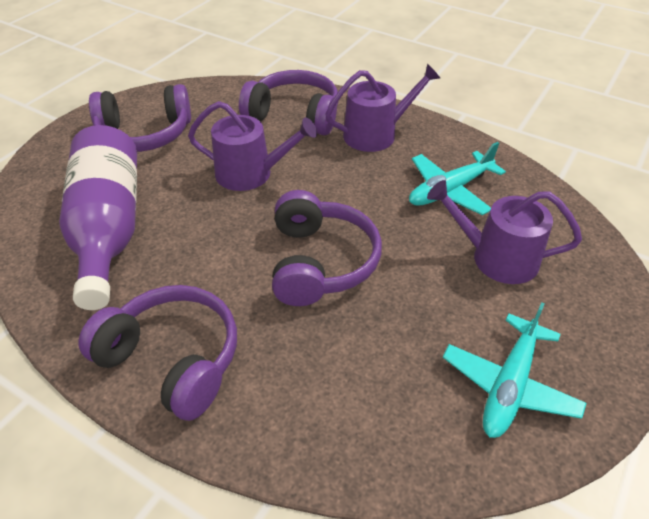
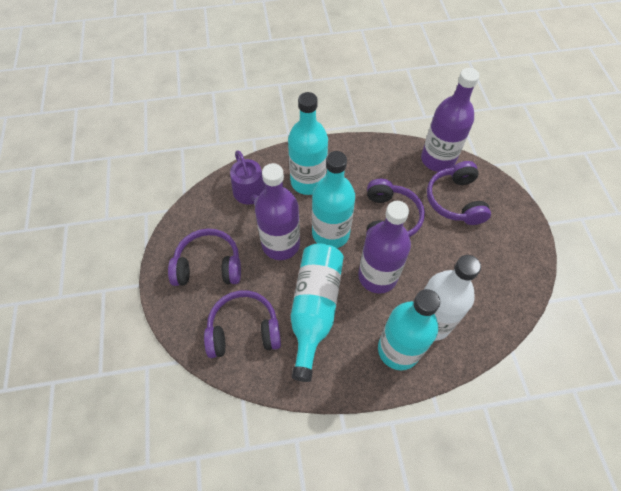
purple bottle: 1 -> 3
purple watering can: 3 -> 1
turquoise bottle: 0 -> 4
turquoise plane: 2 -> 0
white bottle: 0 -> 1

